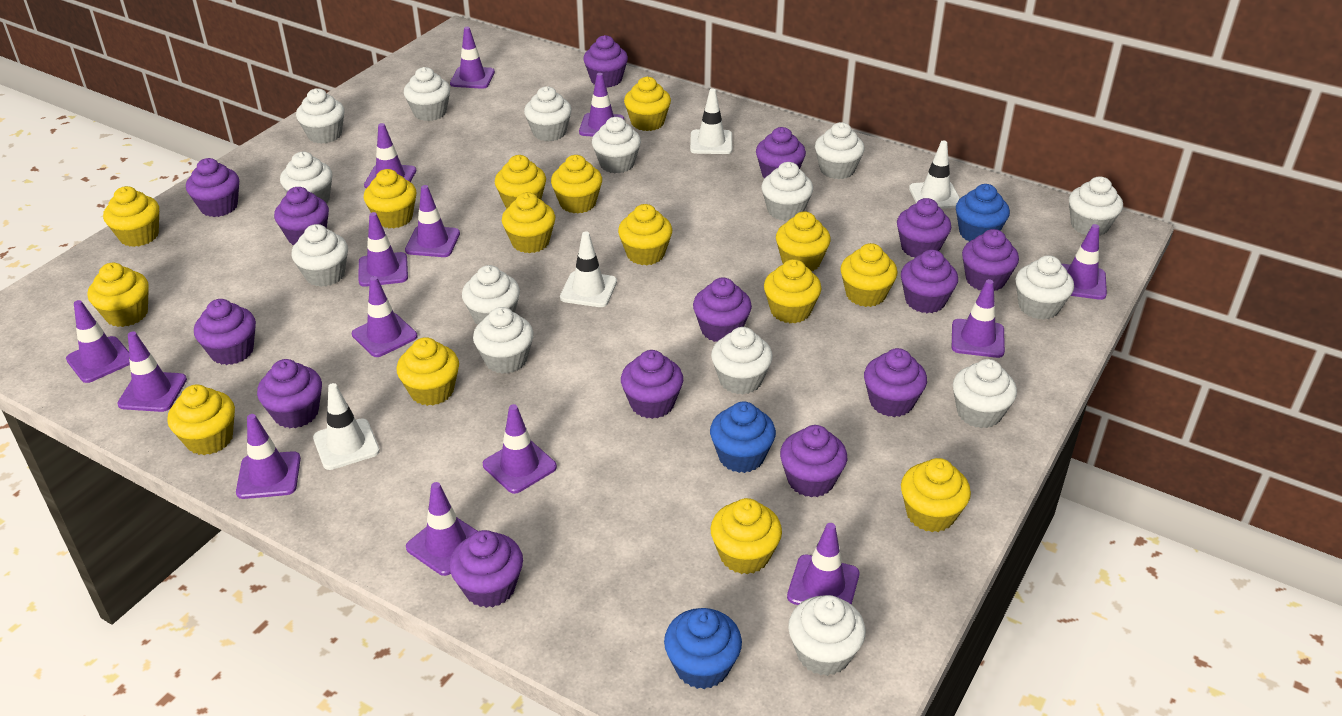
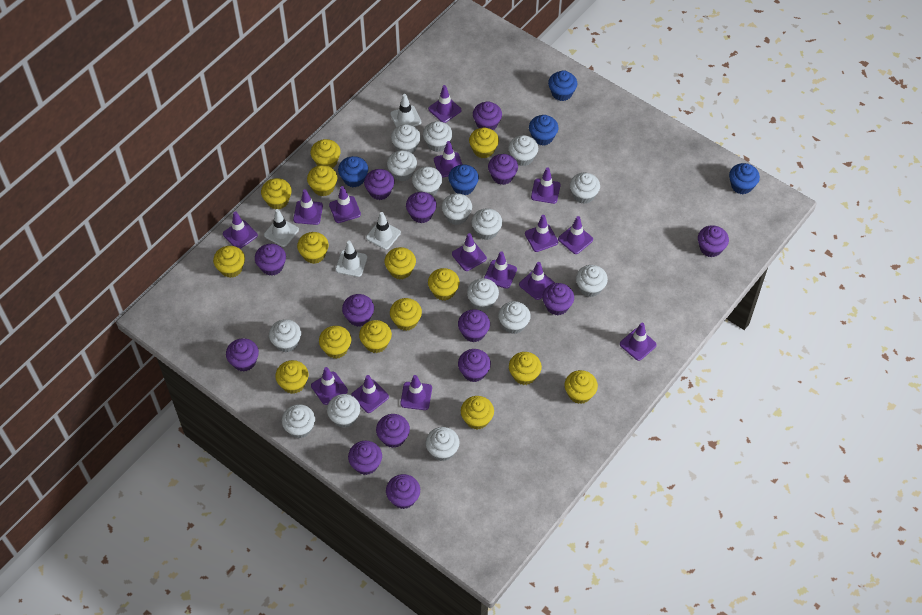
blue cupcake: 3 -> 5
purple traffic cone: 14 -> 15

